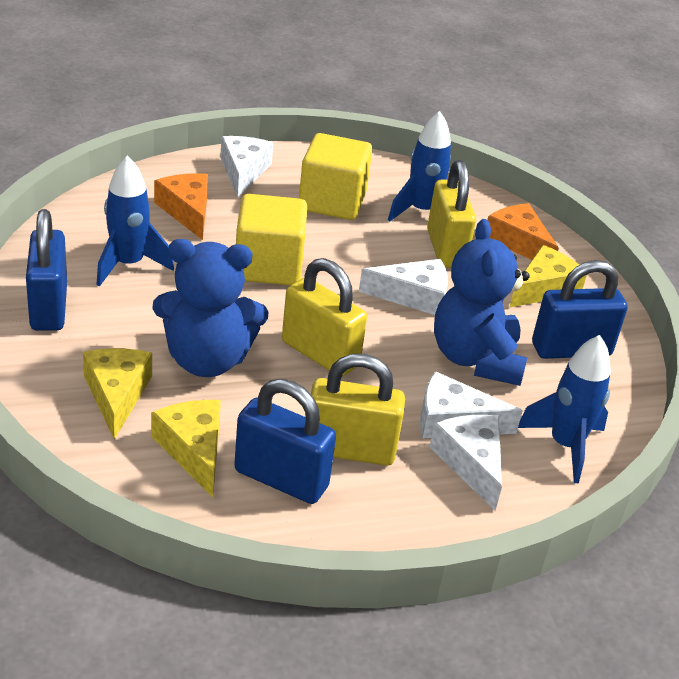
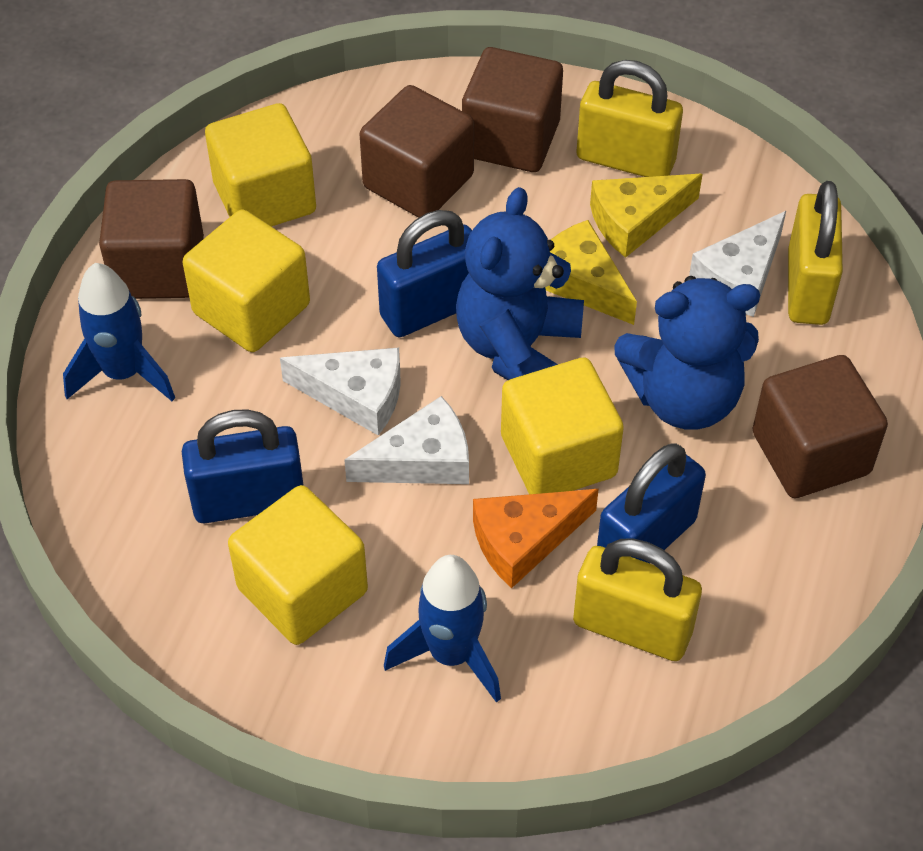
blue rocket: 3 -> 2
brown cube: 0 -> 4
orange cheese: 2 -> 1
white cheese: 4 -> 3
yellow cheese: 3 -> 2
yellow cube: 2 -> 4

